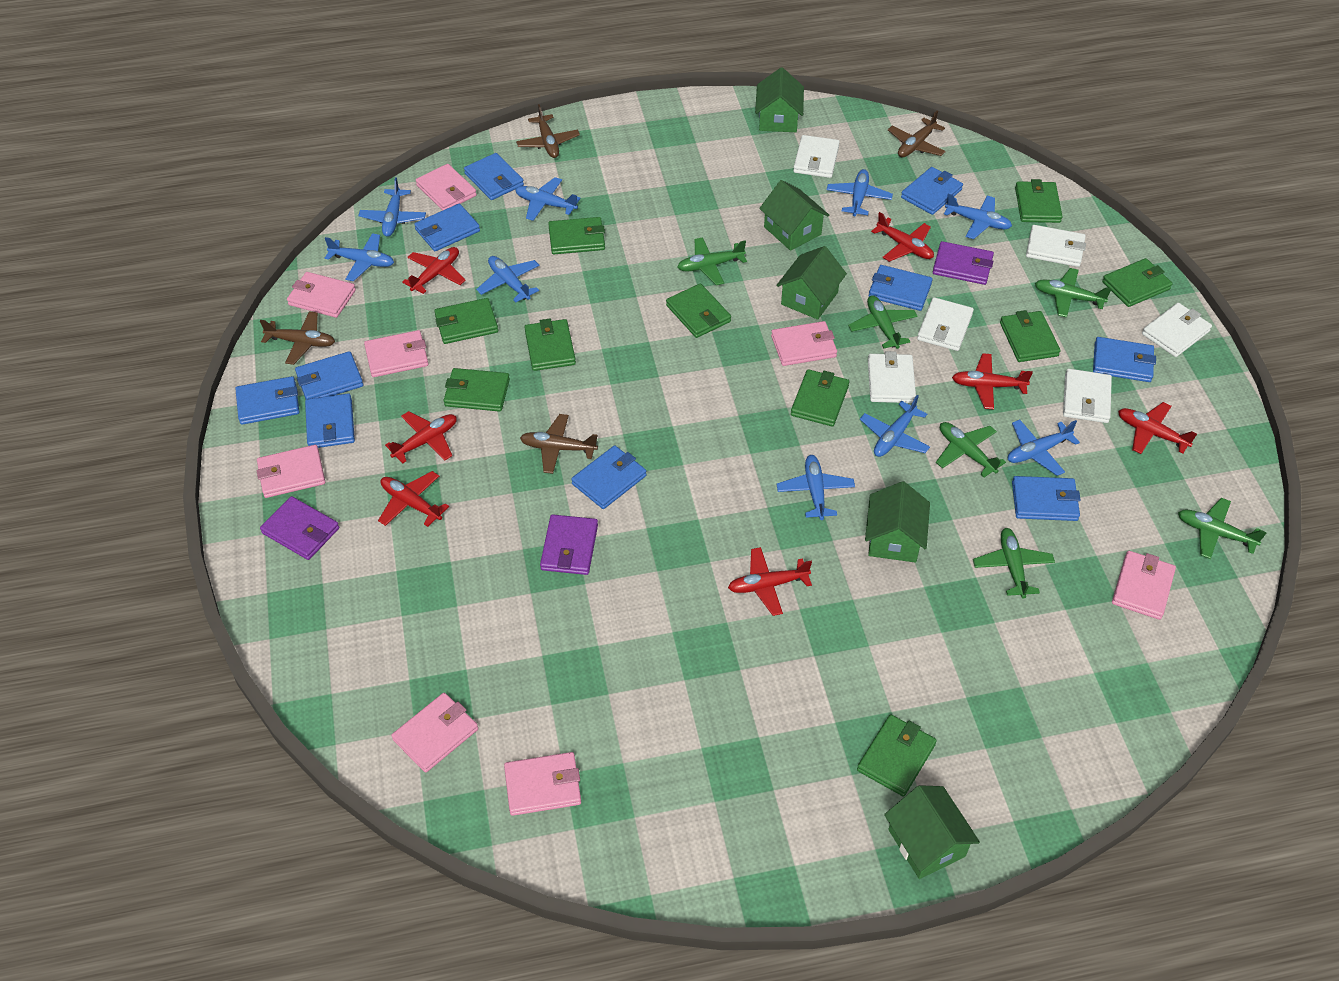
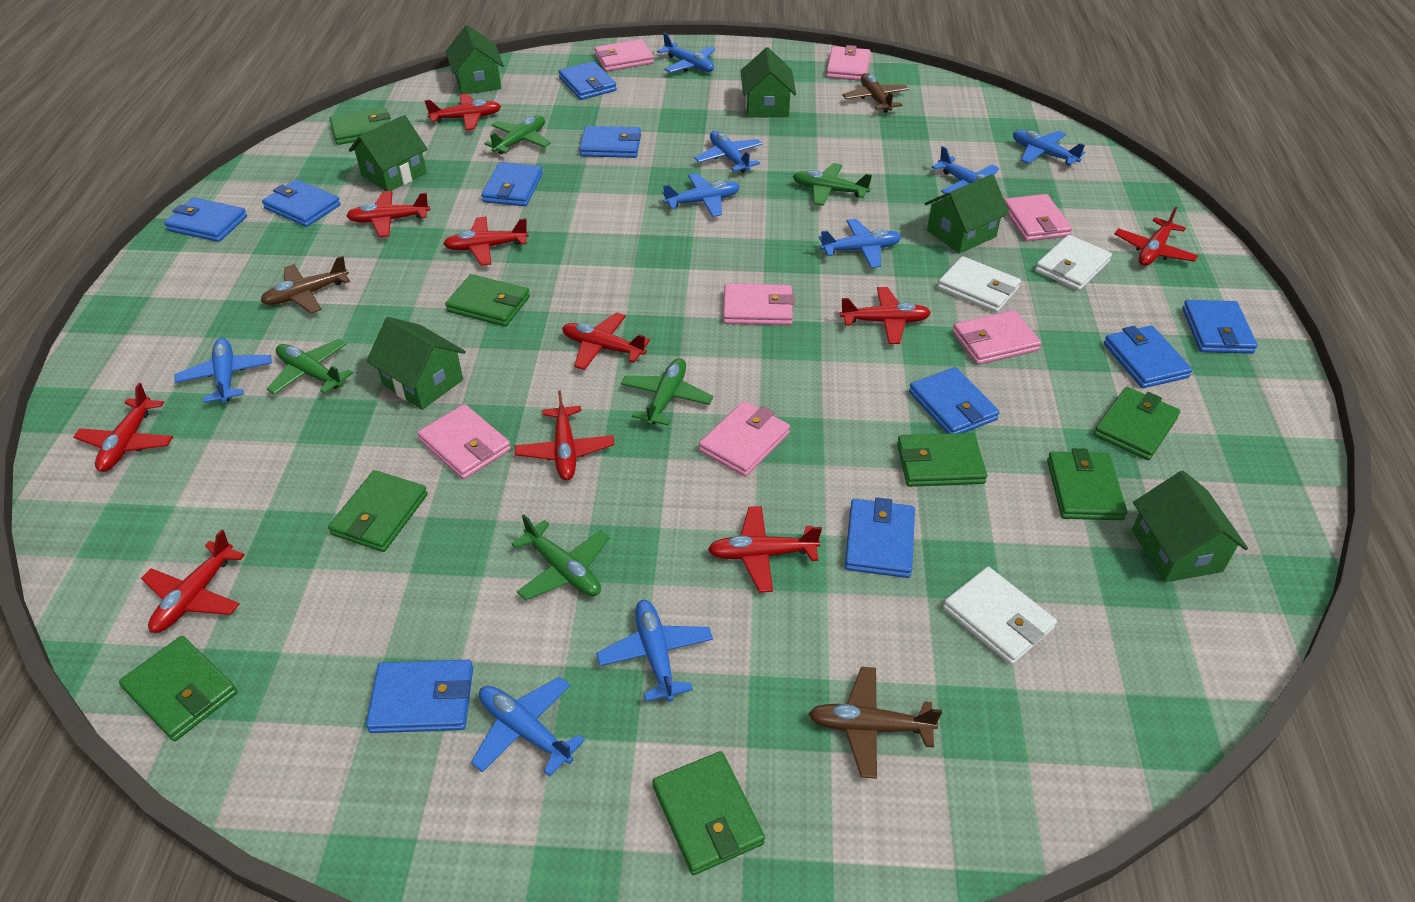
brown plane: 4 -> 3
green house: 5 -> 6
green plane: 6 -> 5
green wallet: 10 -> 8
pink wallet: 8 -> 7
purple wallet: 3 -> 0
red plane: 7 -> 10
white wallet: 6 -> 3

